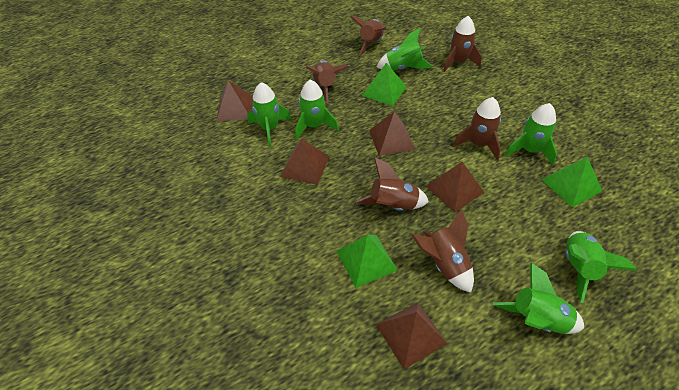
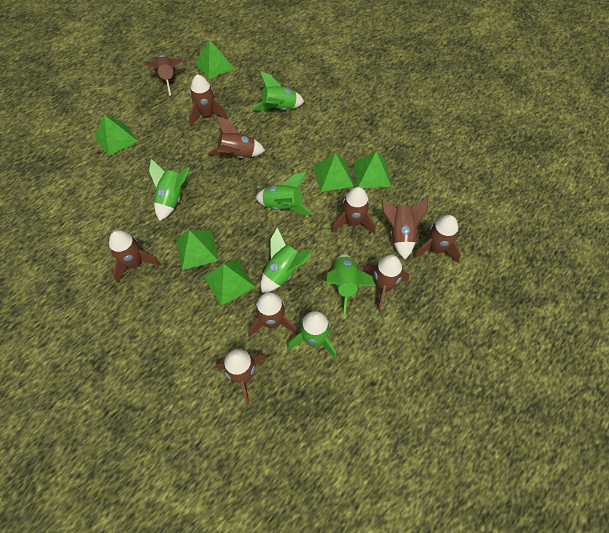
brown pyramid: 5 -> 0
brown rocket: 6 -> 10
green pyramid: 3 -> 6

